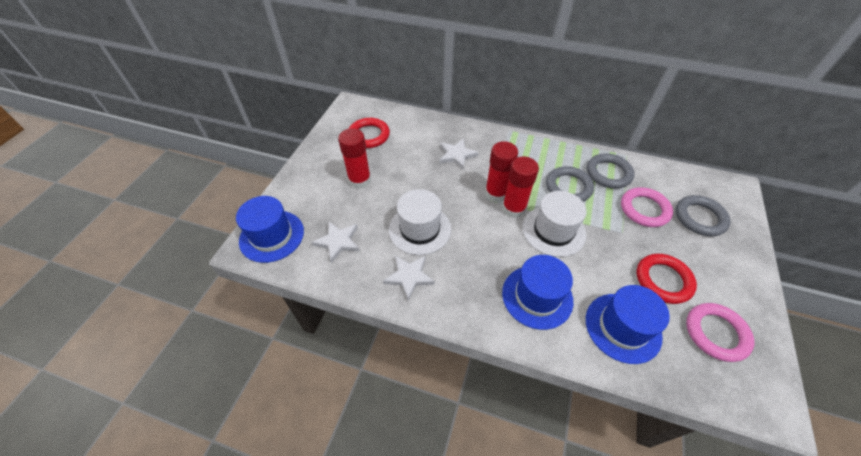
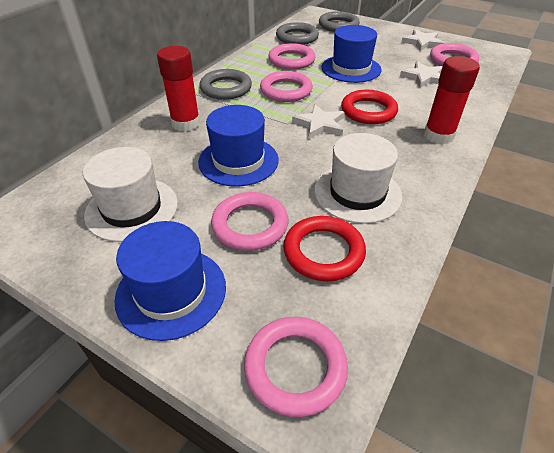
pink ring: 2 -> 5
red glue stick: 3 -> 2

